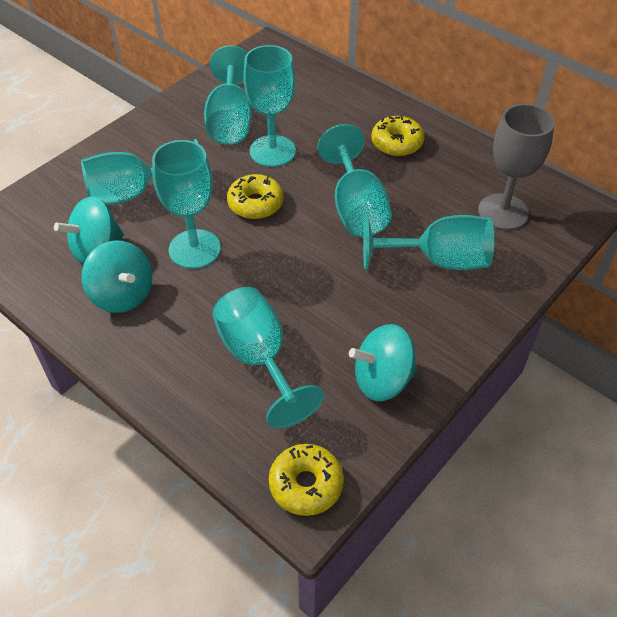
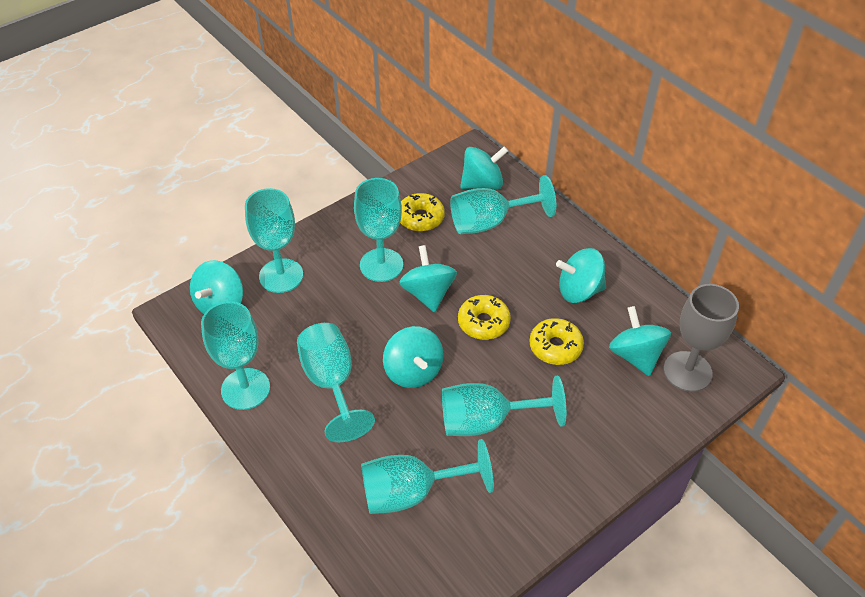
turquoise spinning top: 3 -> 6

